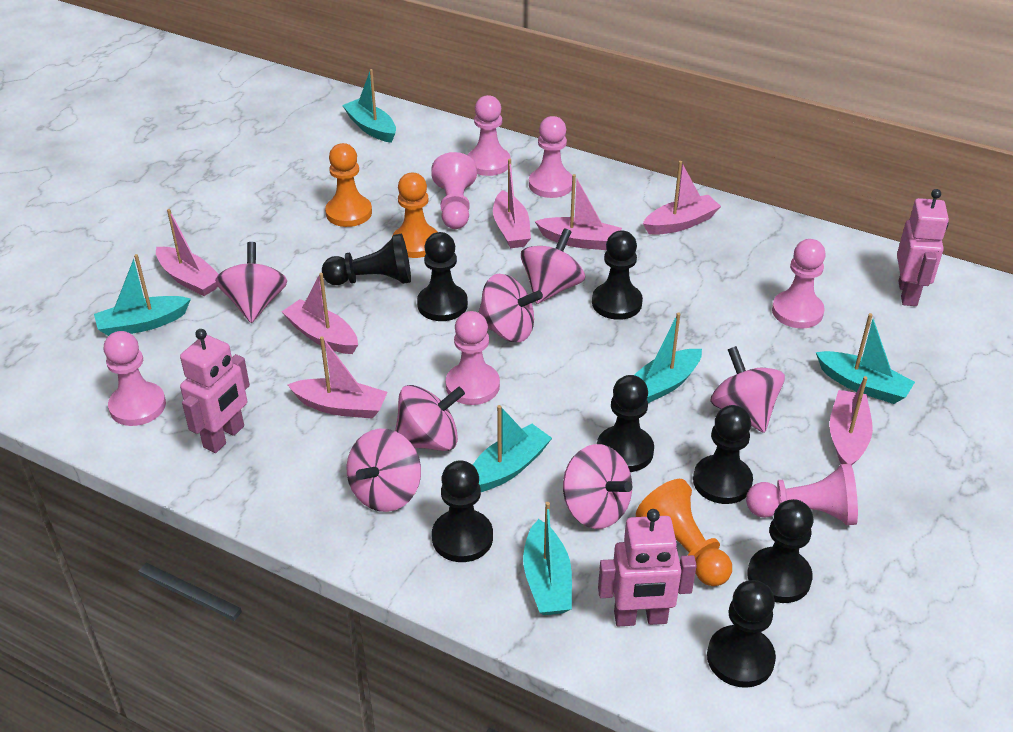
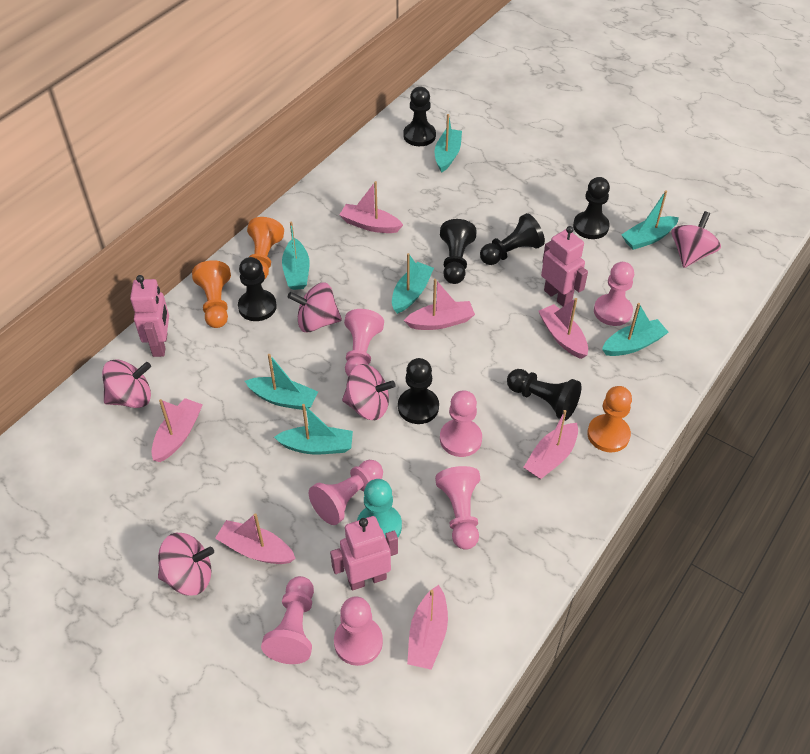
black pawn: 8 -> 7
pink spinning top: 7 -> 5
turquoise boat: 6 -> 7
turquoise pawn: 0 -> 1

